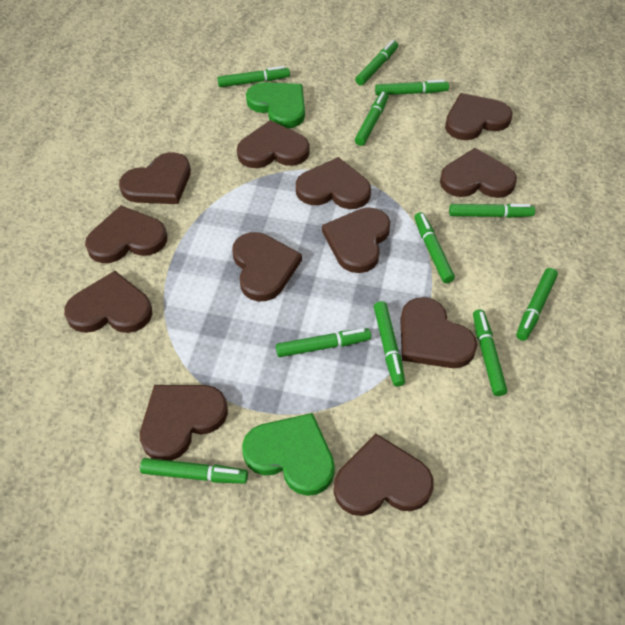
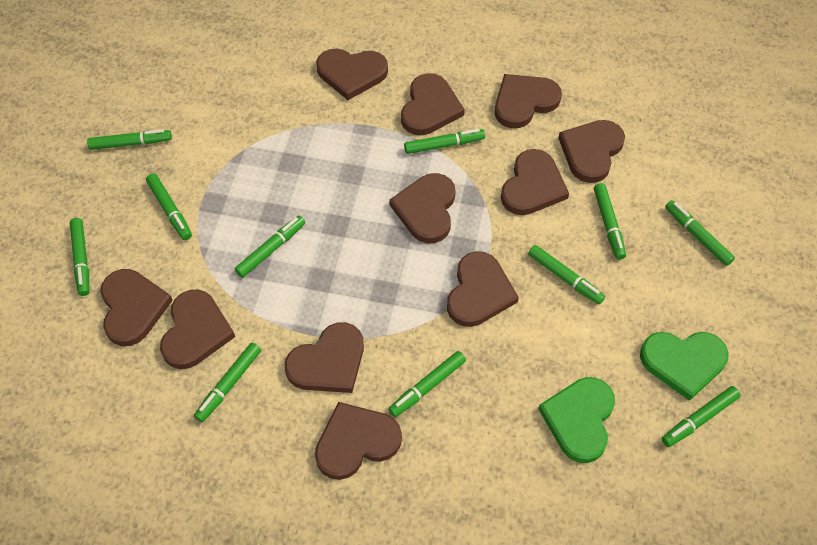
brown heart: 12 -> 11

